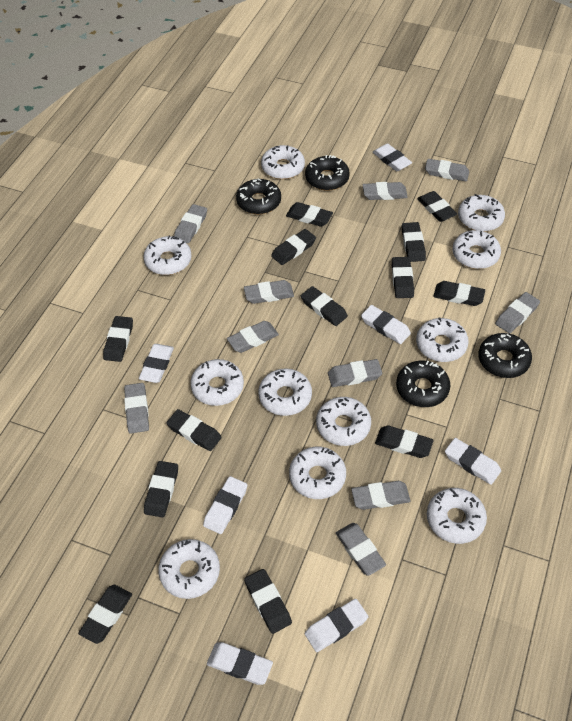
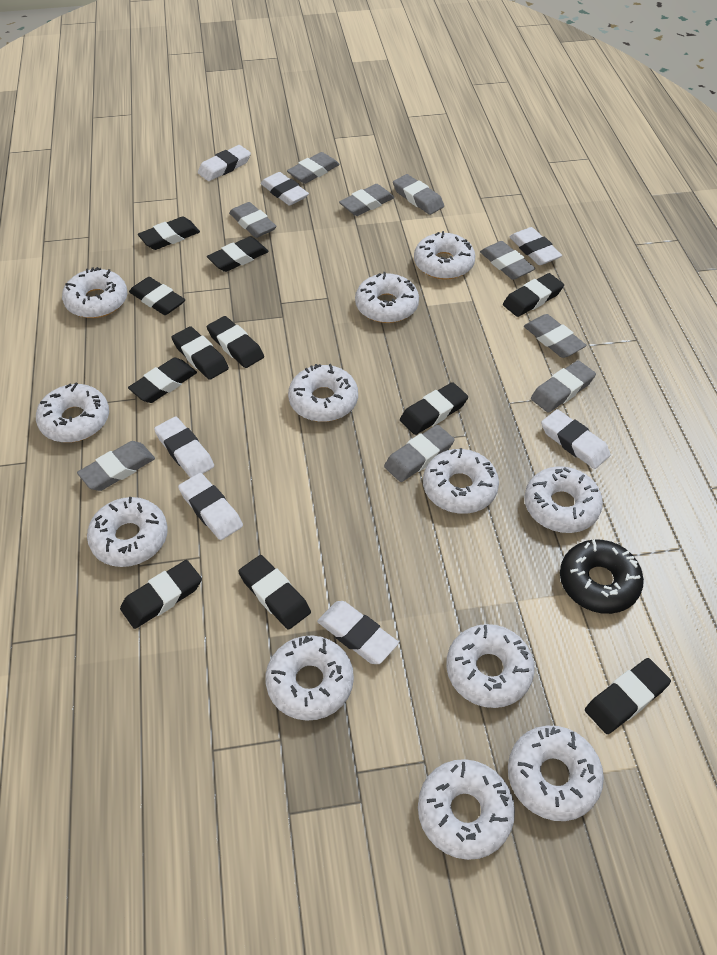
black donut: 4 -> 1
black eraser: 13 -> 11
grey eraser: 10 -> 9
white donut: 11 -> 12

